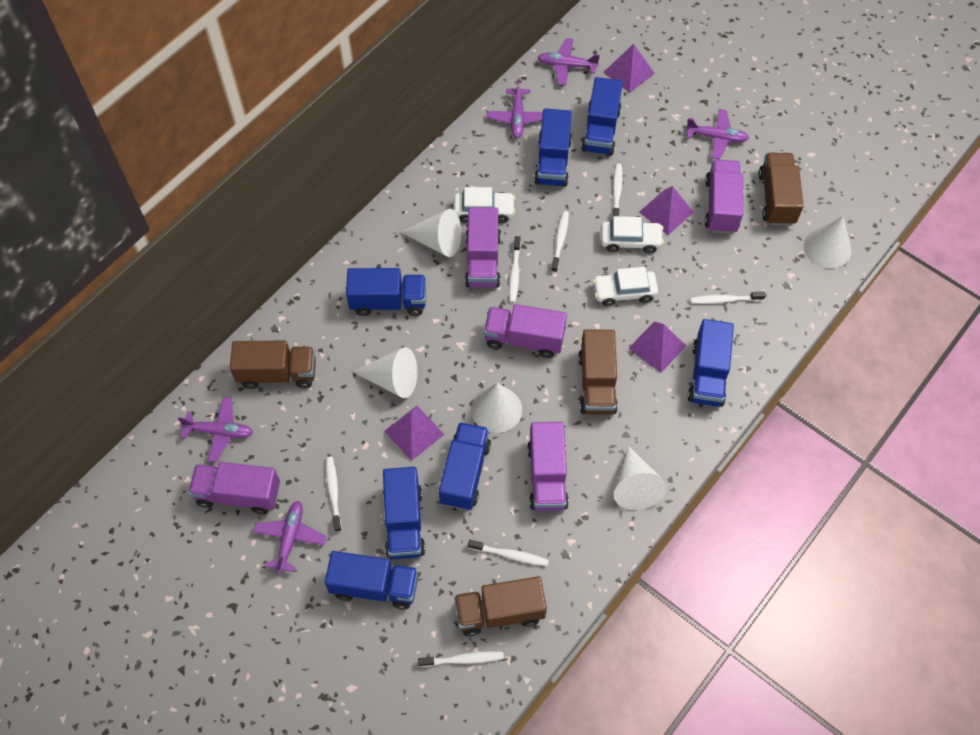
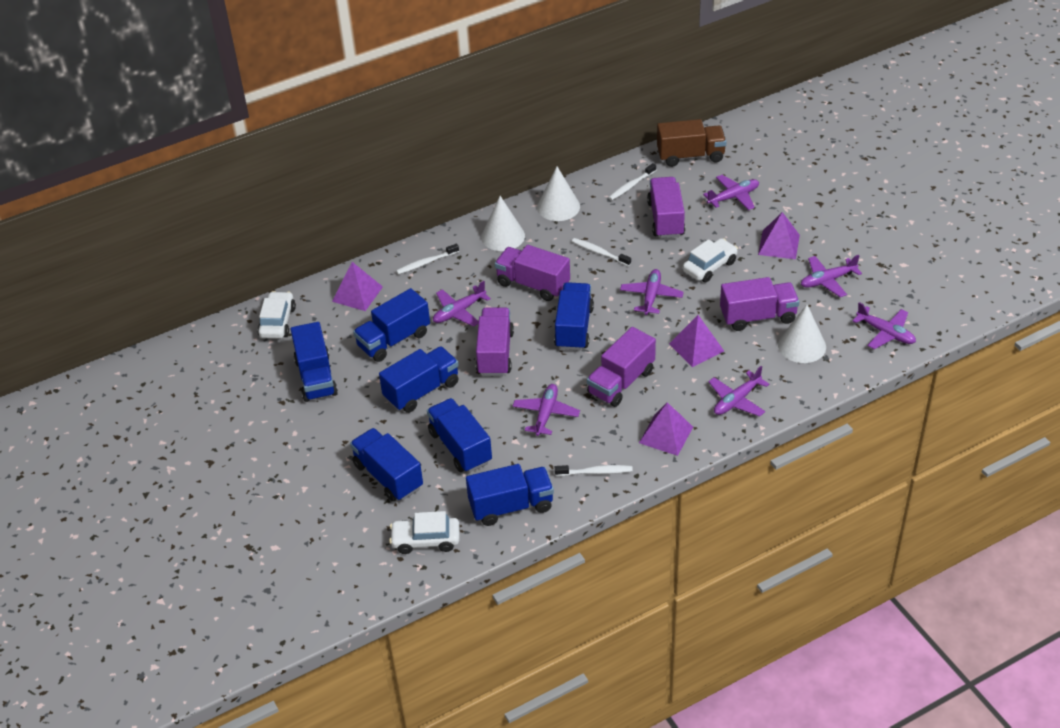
brown truck: 4 -> 1
purple plane: 5 -> 7
white cone: 5 -> 3
white toothbrush: 7 -> 4

